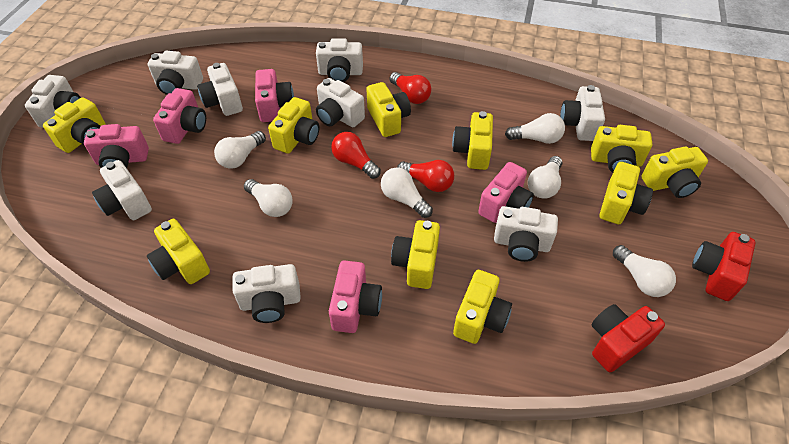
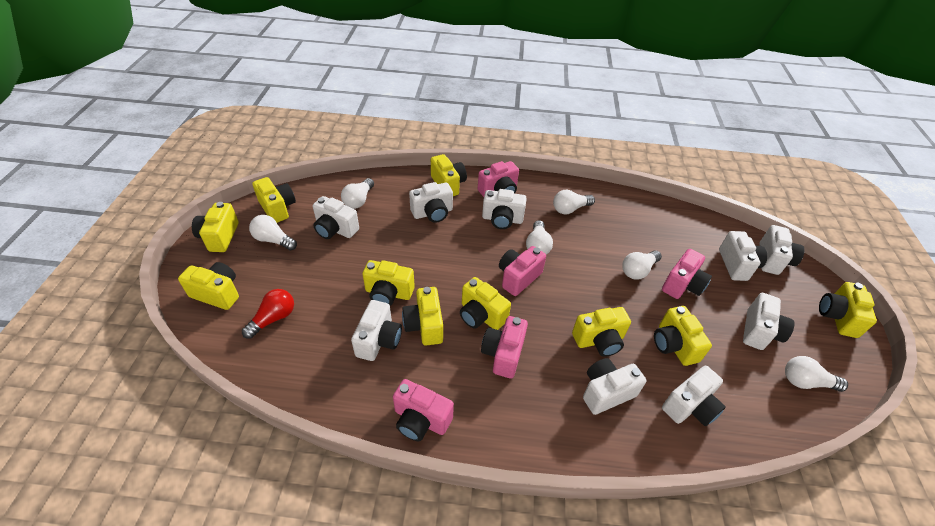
red camera: 2 -> 0
red light bulb: 3 -> 1

